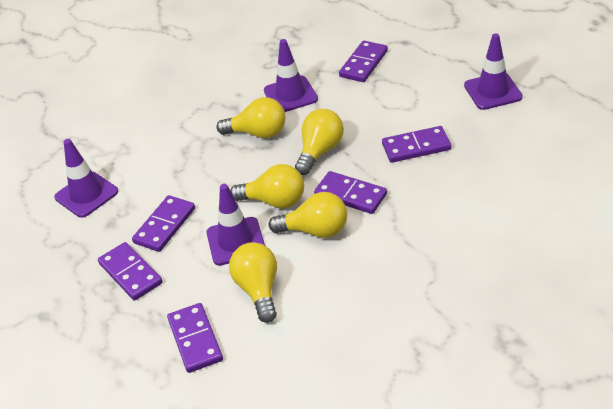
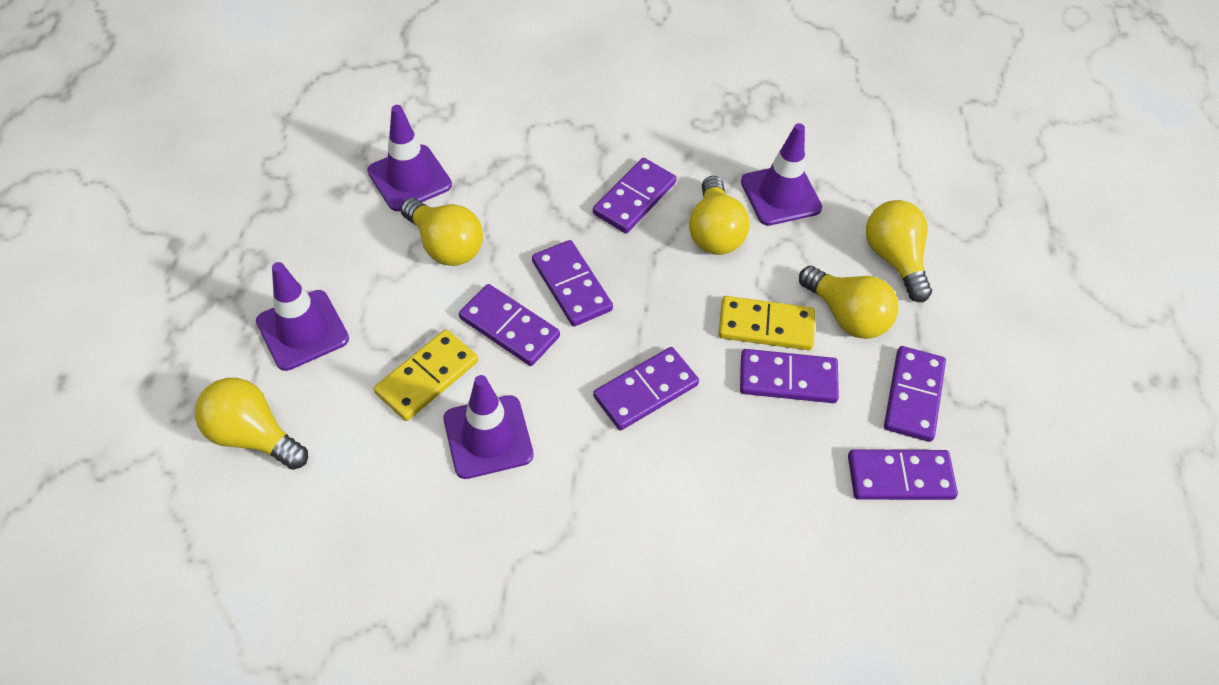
purple domino: 6 -> 7
yellow domino: 0 -> 2

